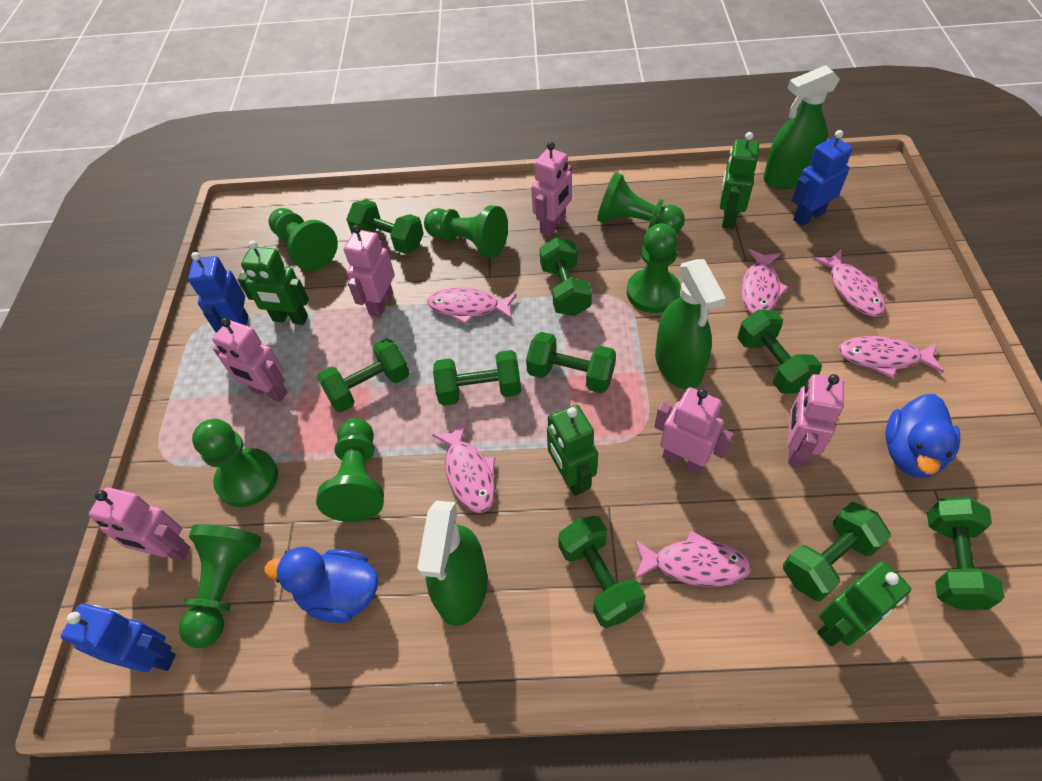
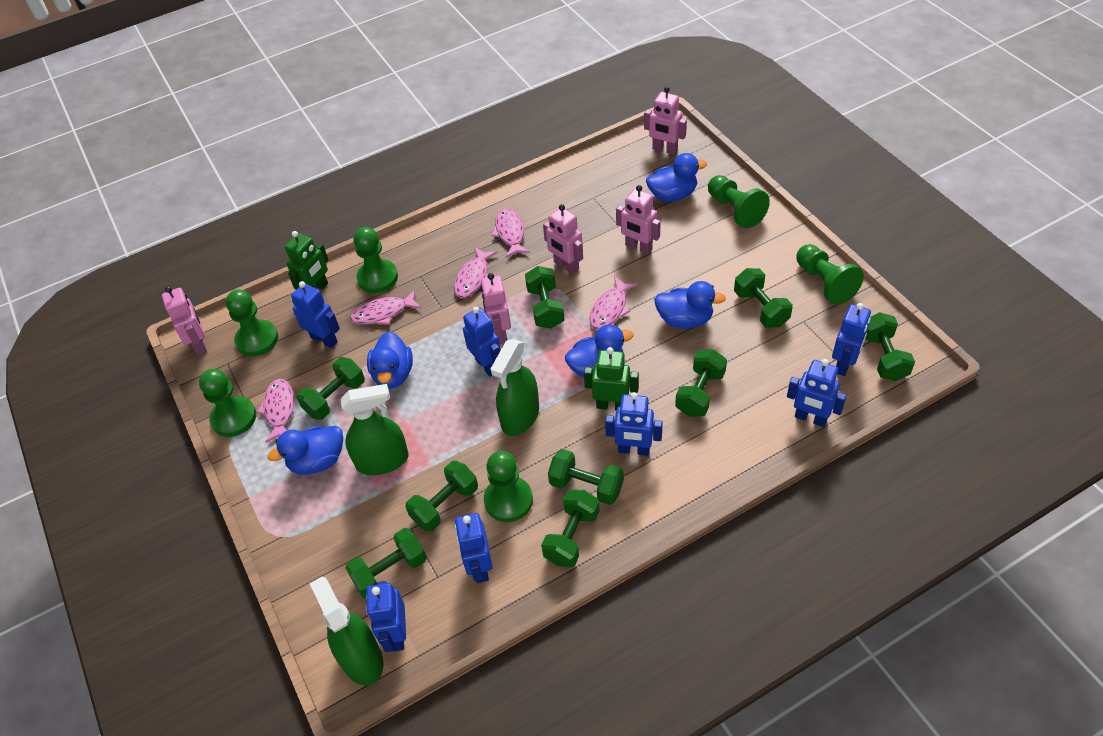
blue duck: 2 -> 5
blue robot: 3 -> 7
green pawn: 7 -> 6
green robot: 4 -> 2
pink fish: 6 -> 5
pink robot: 6 -> 5

